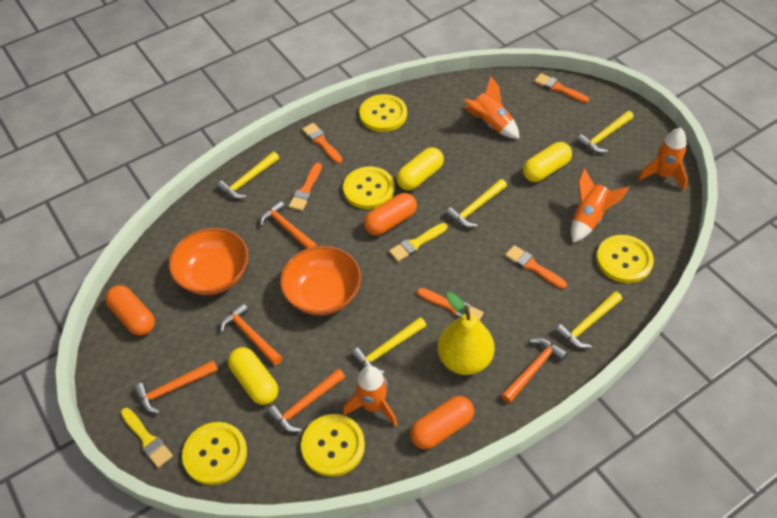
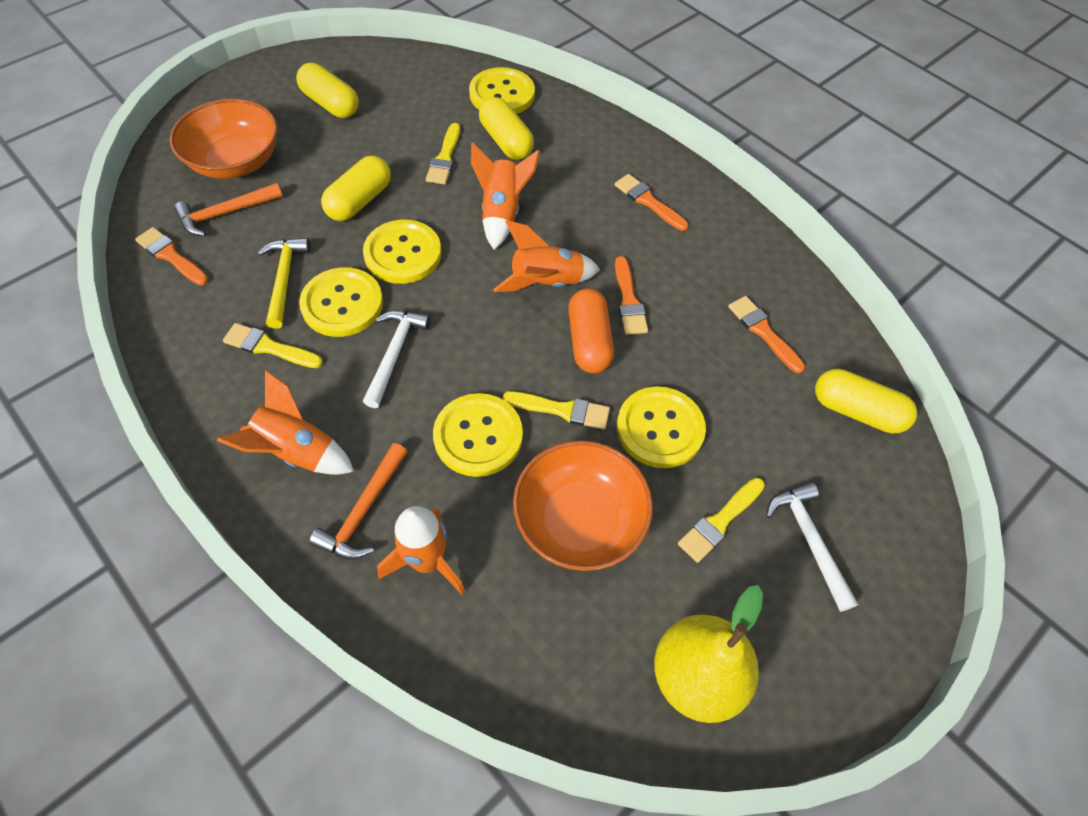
orange brush: 5 -> 4
orange capsule: 3 -> 1
orange hammer: 5 -> 2
white hammer: 0 -> 2
yellow brush: 2 -> 4
yellow capsule: 3 -> 4
yellow hammer: 5 -> 1

